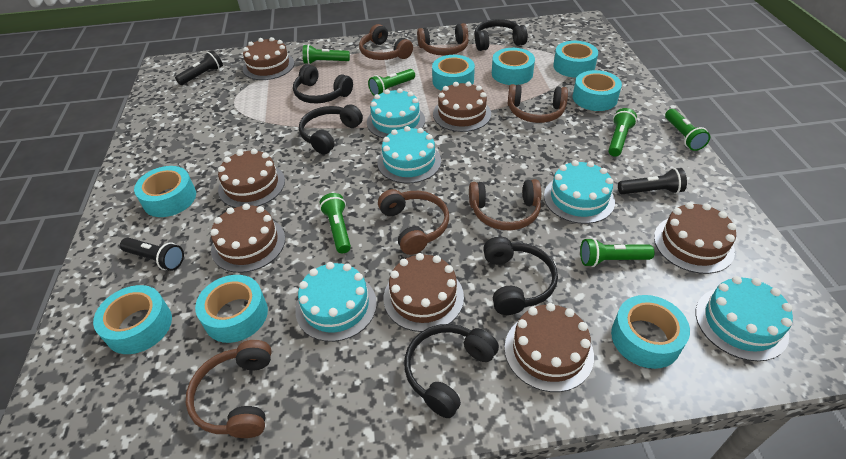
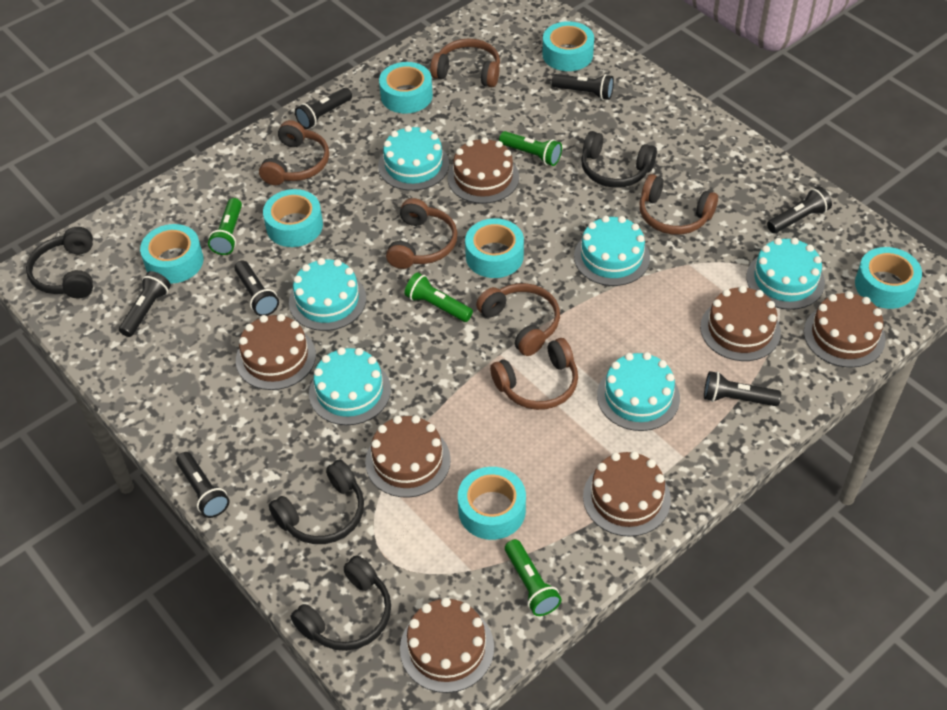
black flashlight: 3 -> 7
black headphones: 5 -> 4
green flashlight: 6 -> 4
turquoise cake: 5 -> 6
turquoise tape: 8 -> 7

